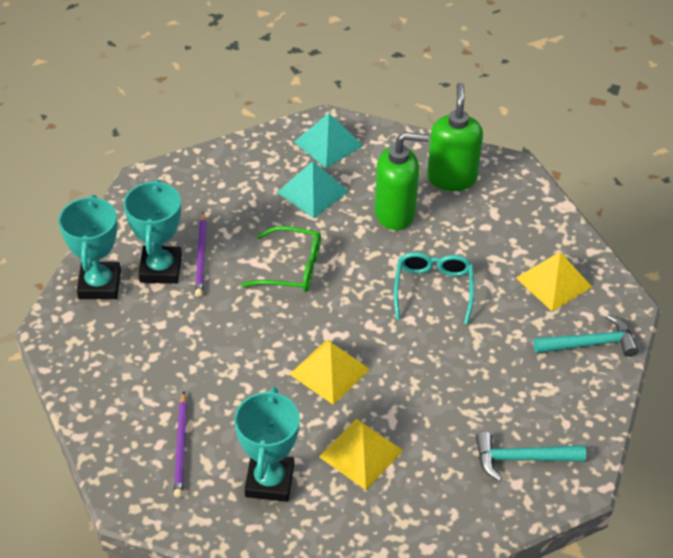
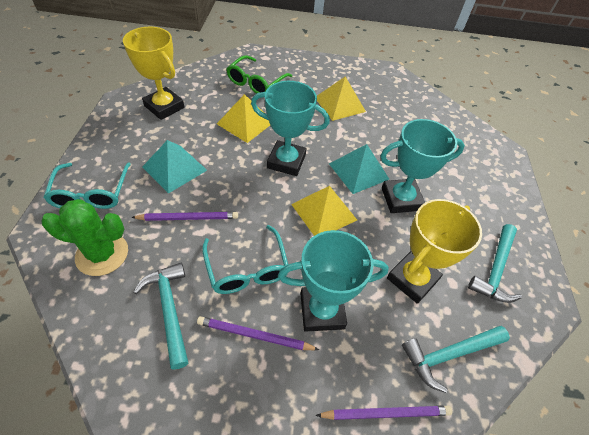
green cactus: 0 -> 1
green soap dispenser: 2 -> 0
purple pencil: 2 -> 3
turquoise glasses: 1 -> 2
turquoise hammer: 2 -> 3
yellow trophy: 0 -> 2

